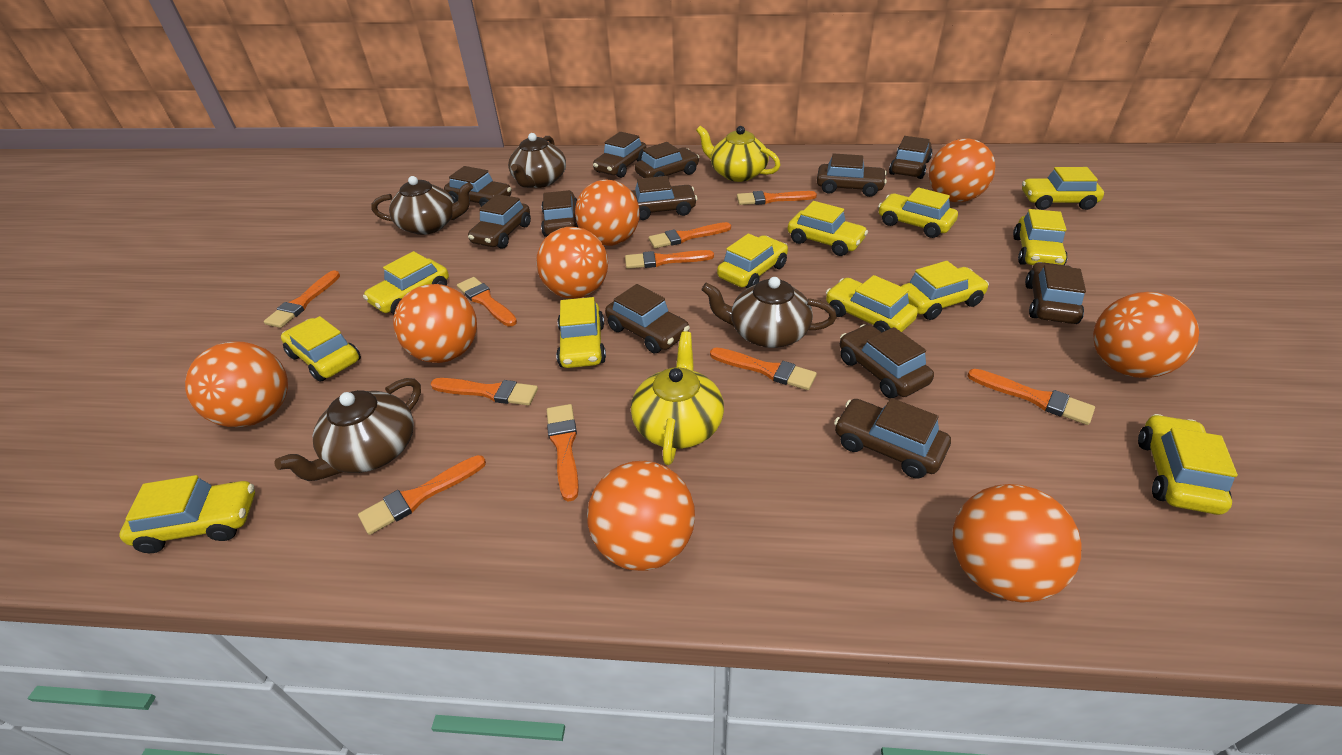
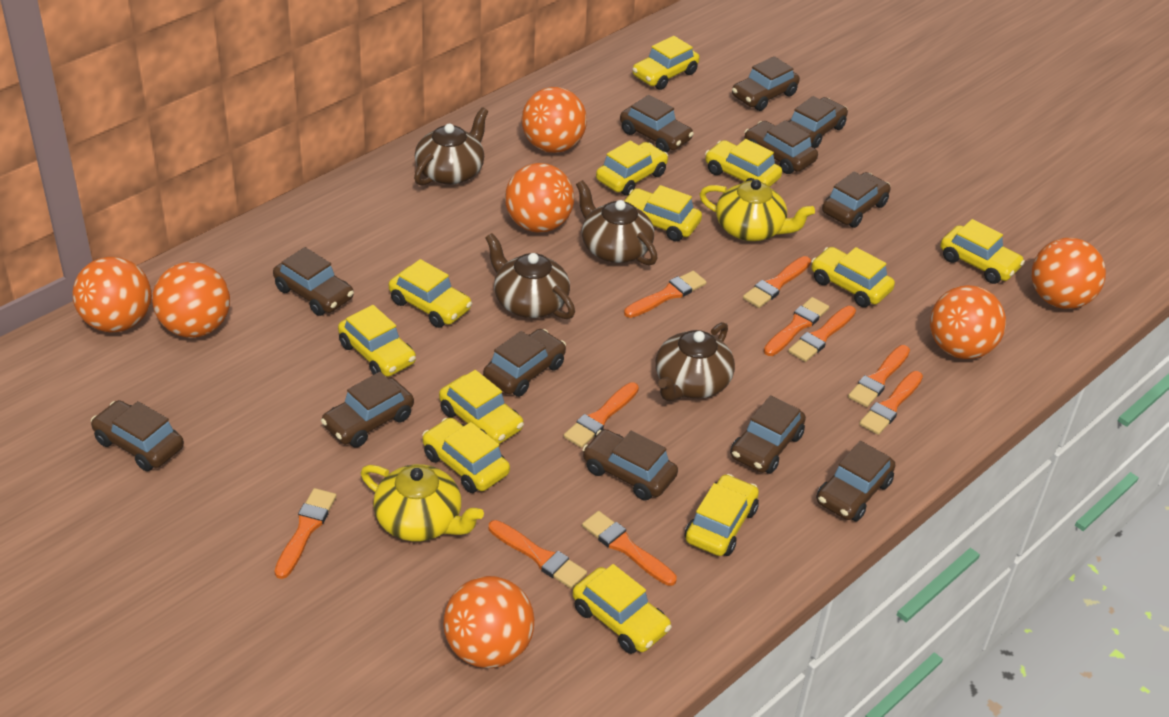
orange ball: 8 -> 7

